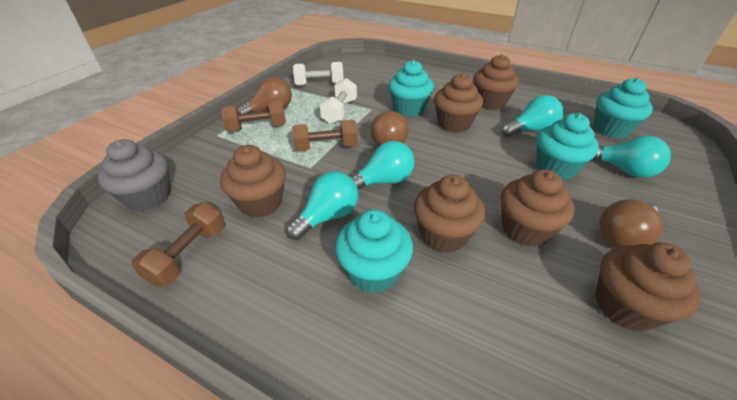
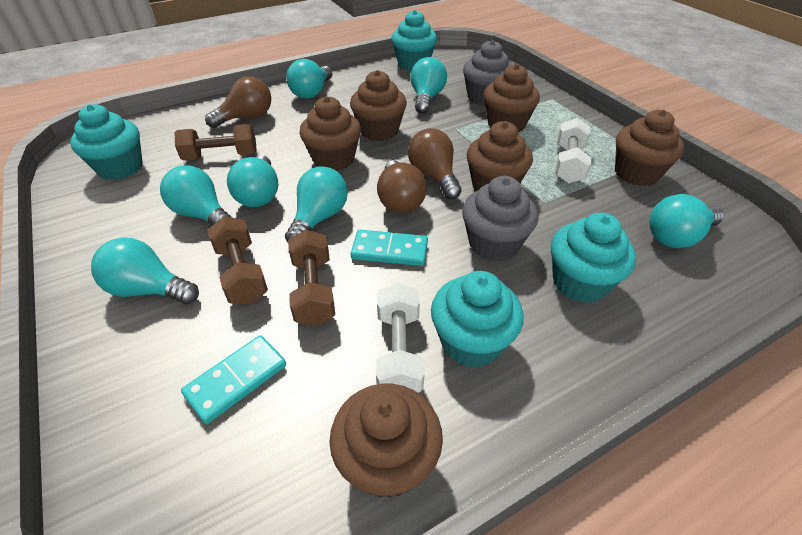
grey cupcake: 1 -> 2
turquoise domino: 0 -> 2
turquoise light bulb: 4 -> 7

